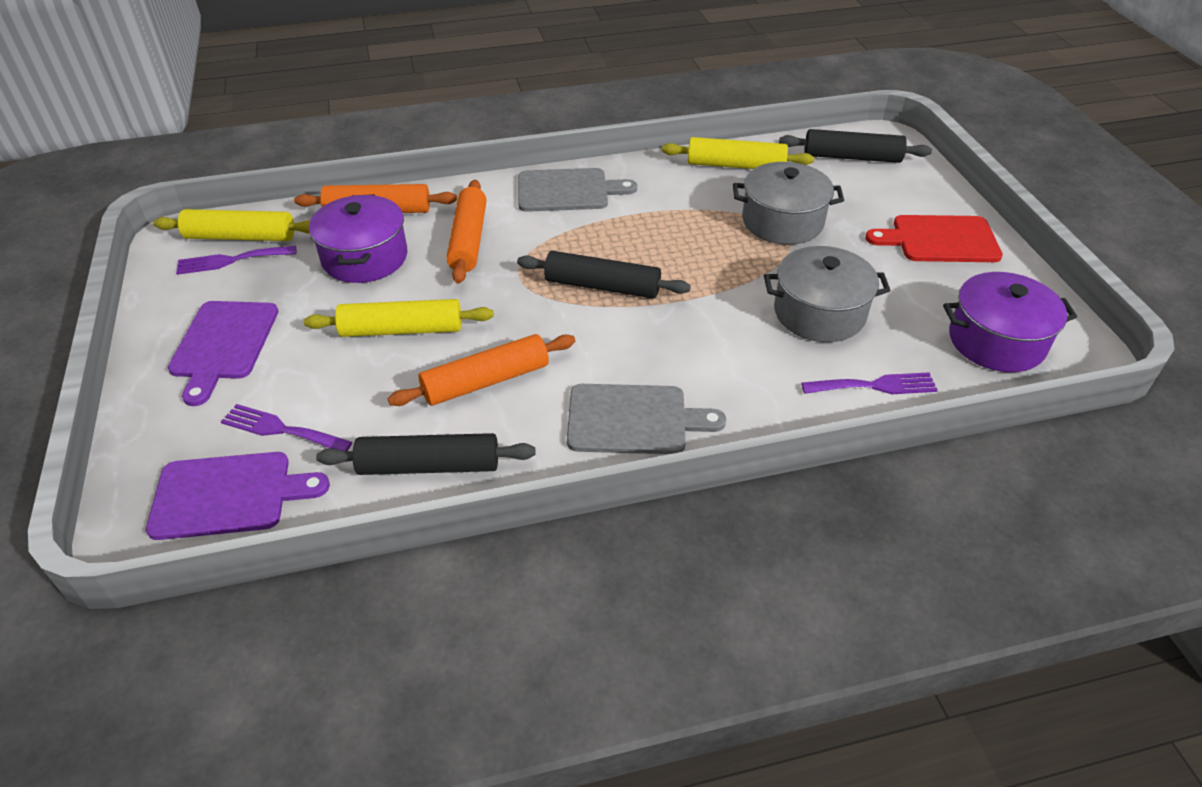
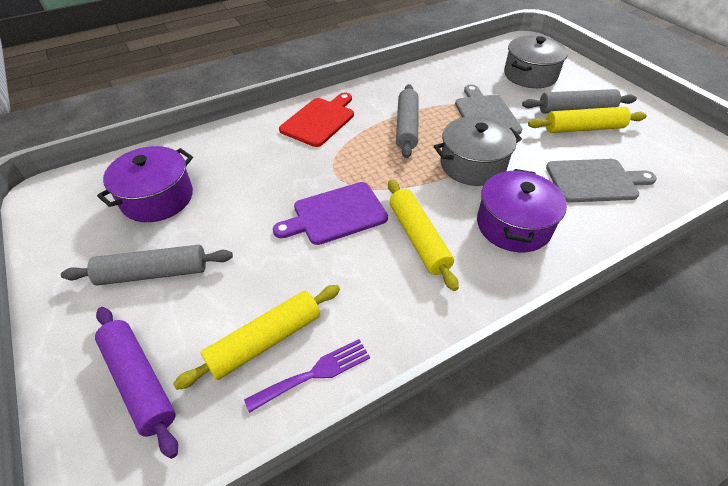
black rolling pin: 3 -> 0
grey rolling pin: 0 -> 3
orange rolling pin: 3 -> 0
purple cutting board: 2 -> 1
purple fork: 3 -> 1
purple rolling pin: 0 -> 1

